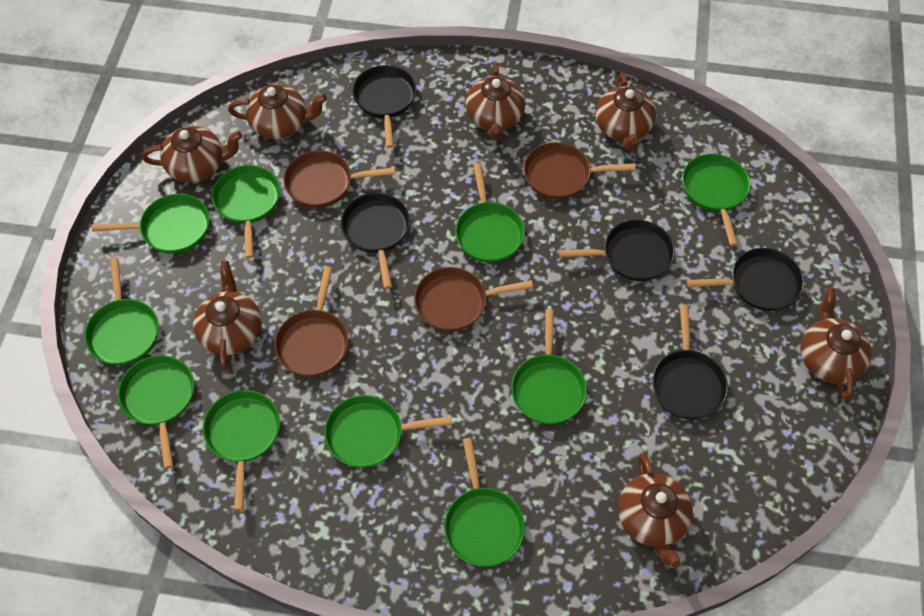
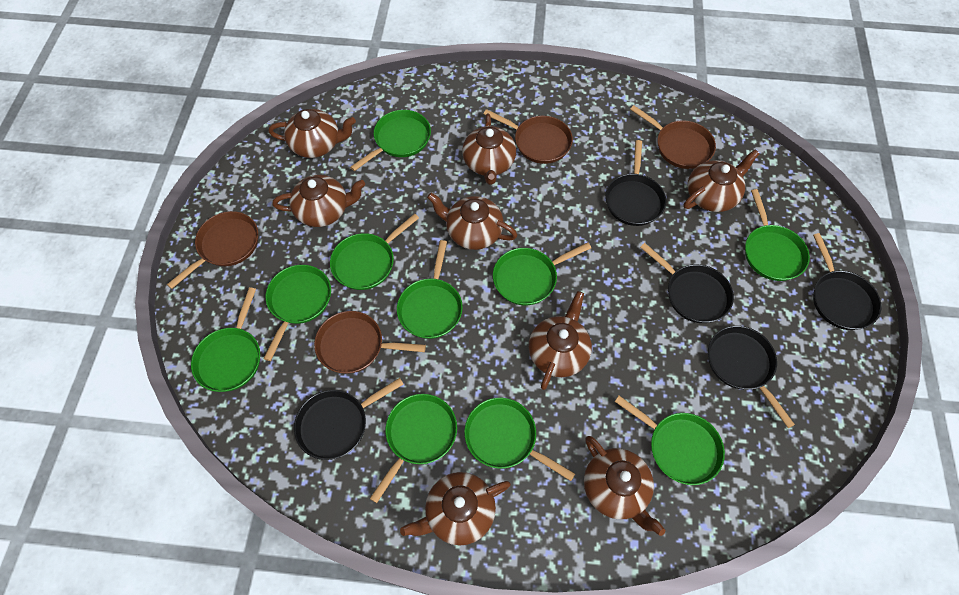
brown teapot: 7 -> 8

